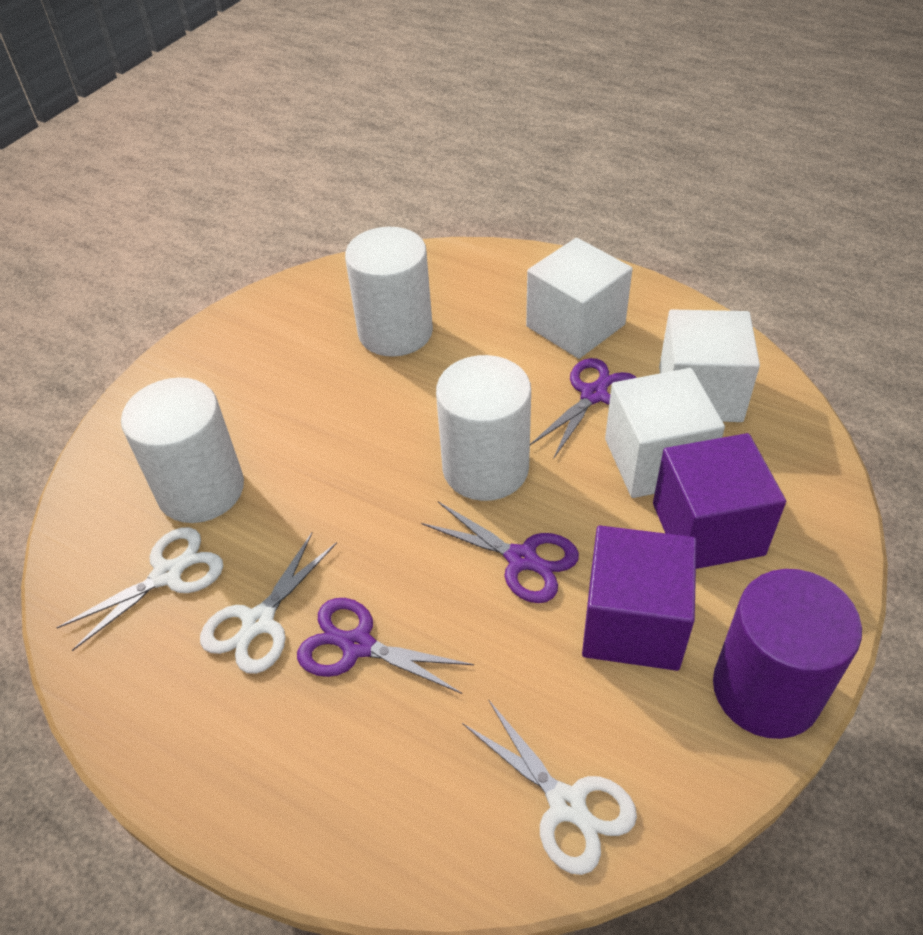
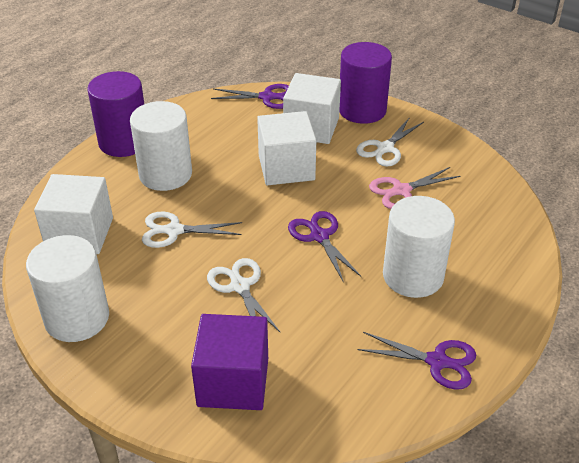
pink scissors: 0 -> 1
purple cube: 2 -> 1
purple cylinder: 1 -> 2

